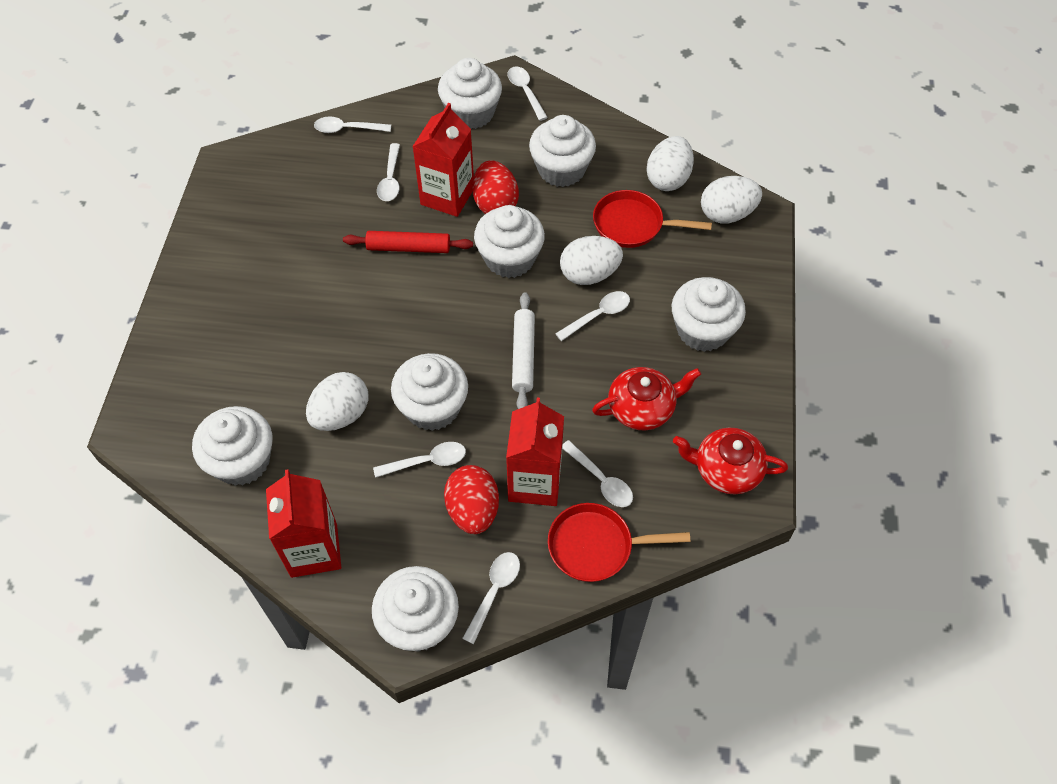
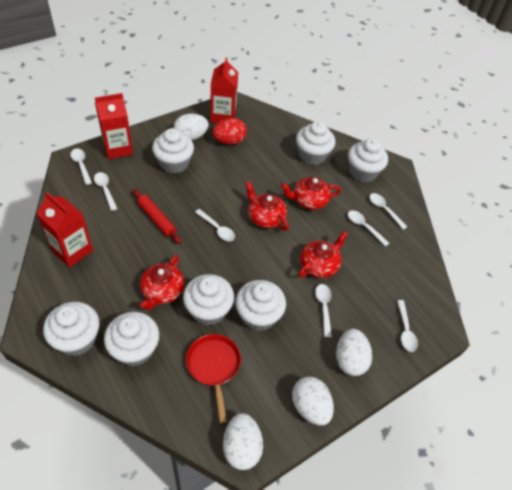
red egg: 2 -> 1
red pan: 2 -> 1
red teapot: 2 -> 4
white rolling pin: 1 -> 0

